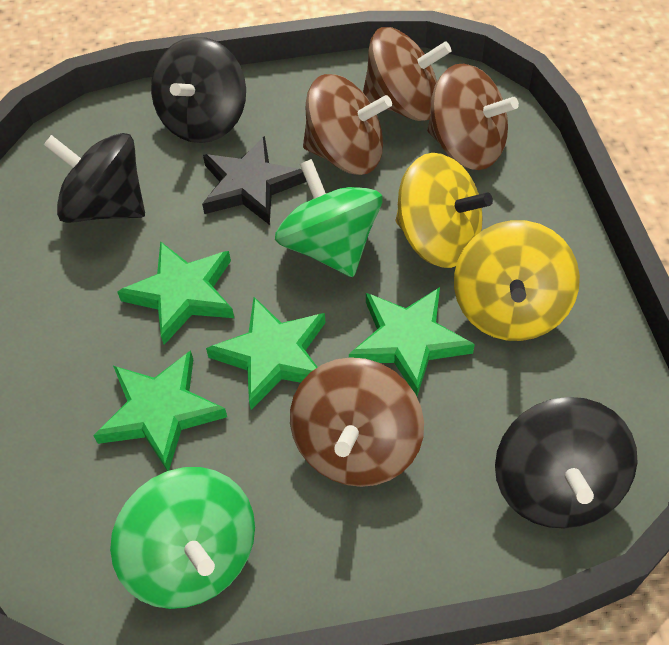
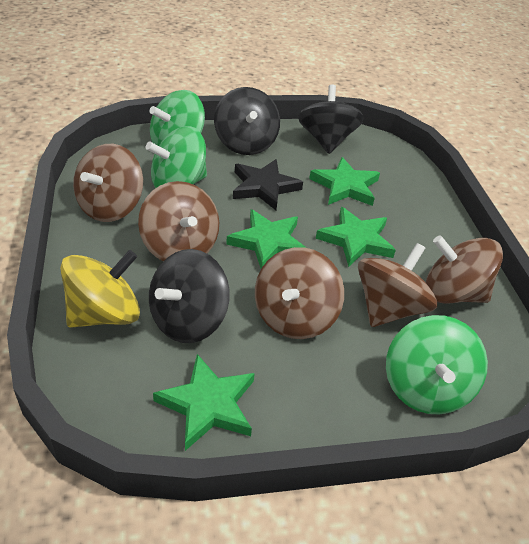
brown spinning top: 4 -> 5
green spinning top: 2 -> 3
yellow spinning top: 2 -> 1

